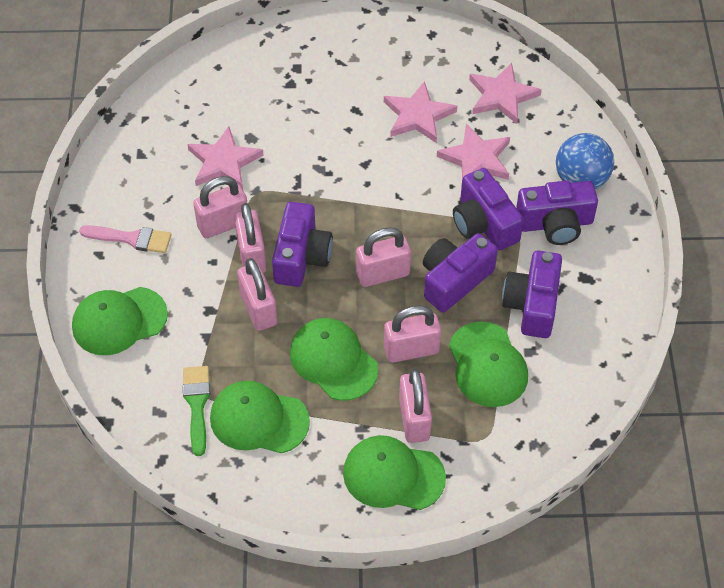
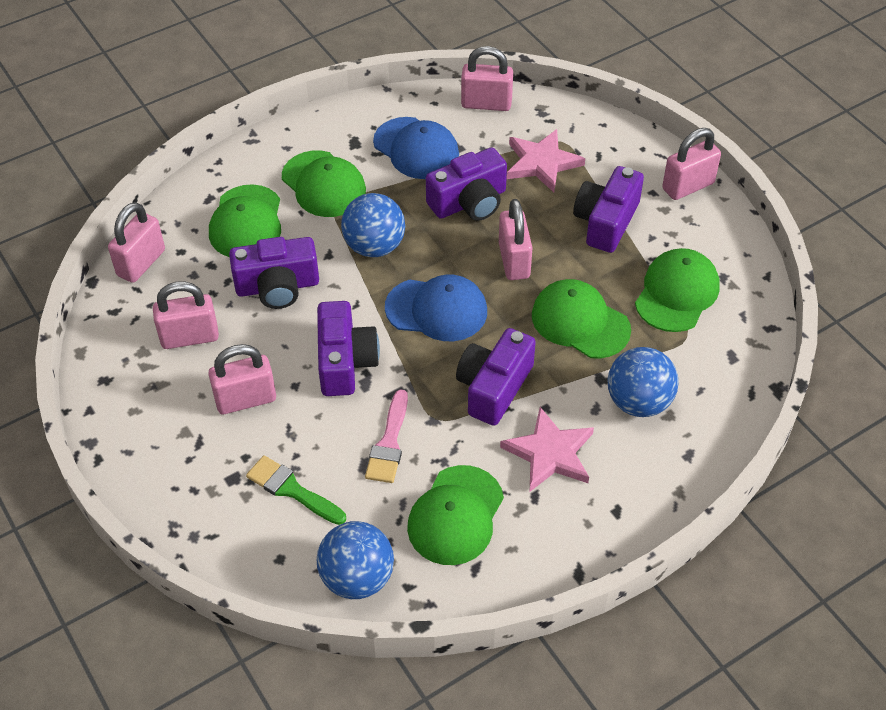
blue ball: 1 -> 3
blue cap: 0 -> 2
pink star: 4 -> 2

